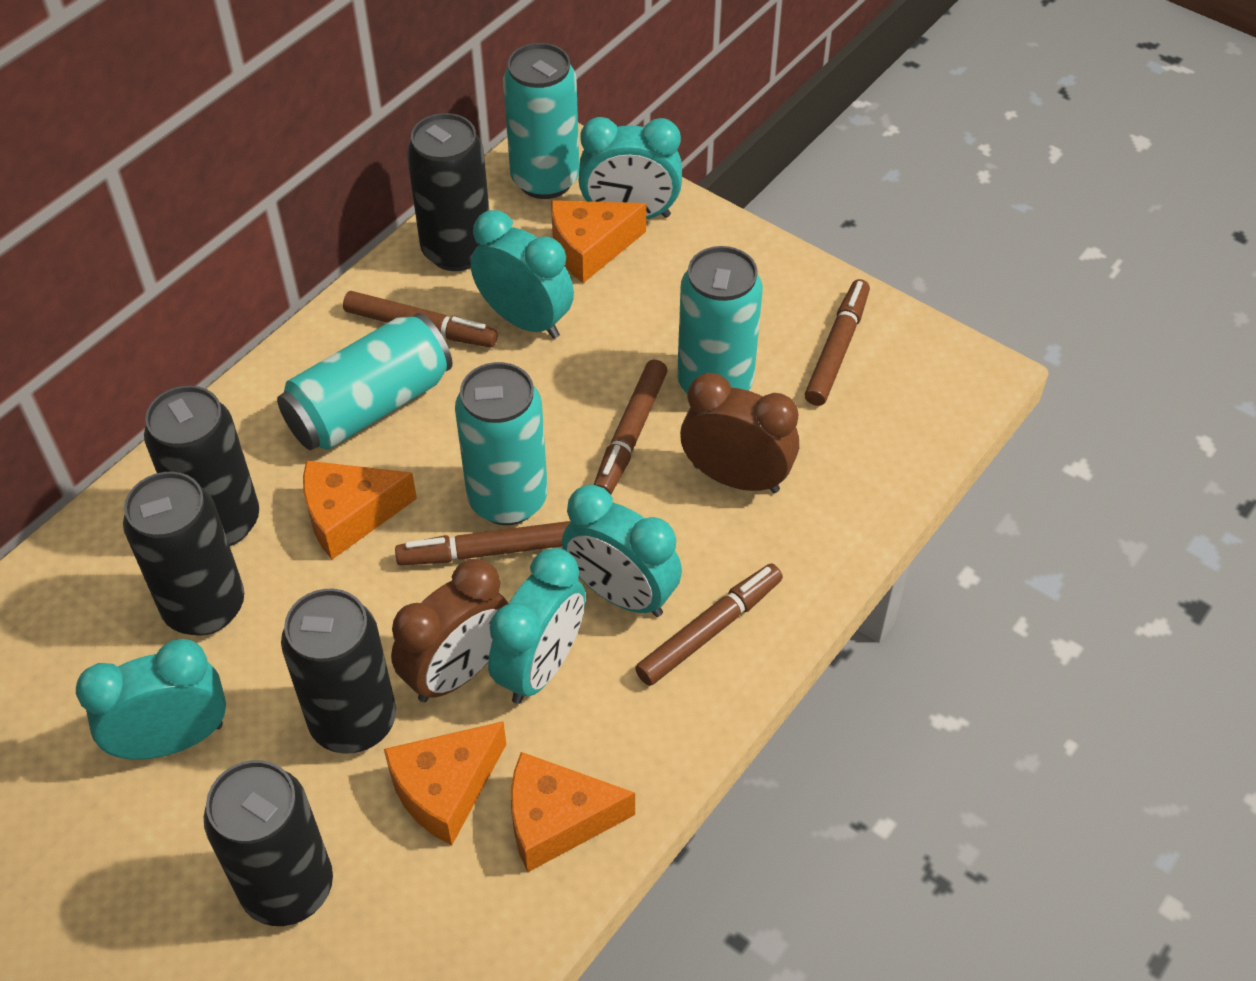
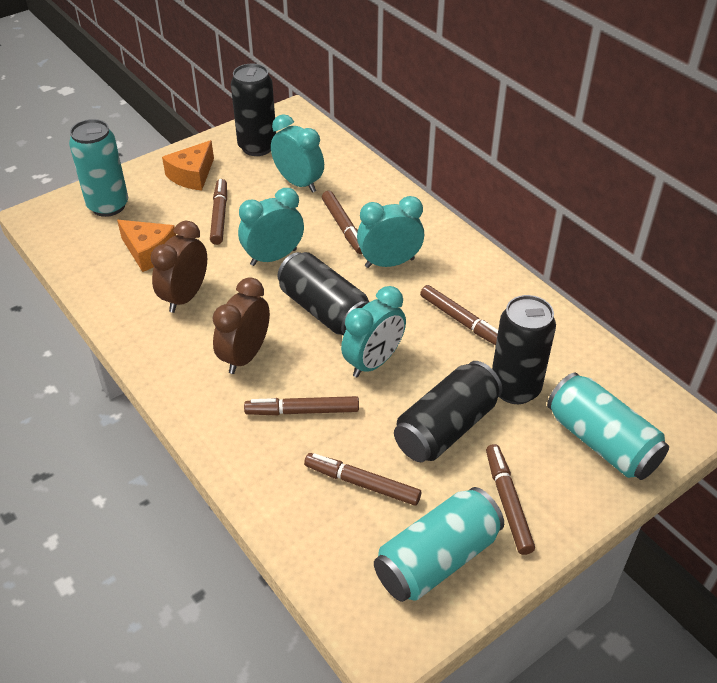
black can: 5 -> 4
brown marker: 5 -> 6
orange cheese: 4 -> 2
turquoise can: 4 -> 3
turquoise clock: 5 -> 4

